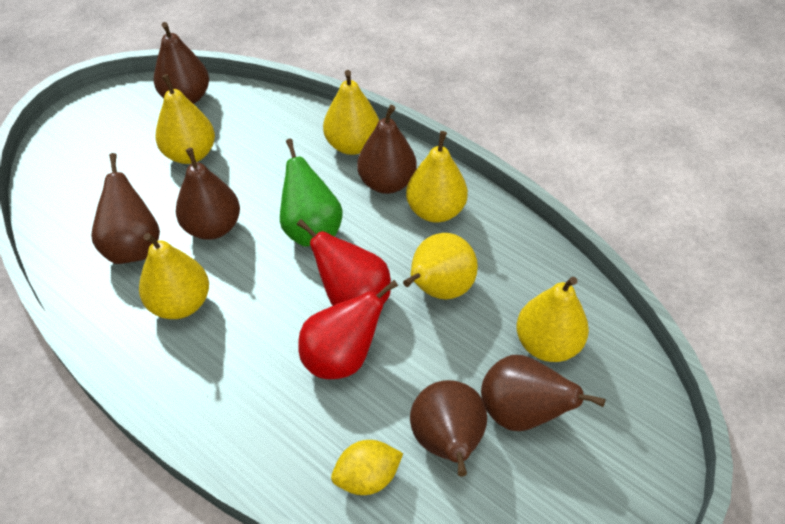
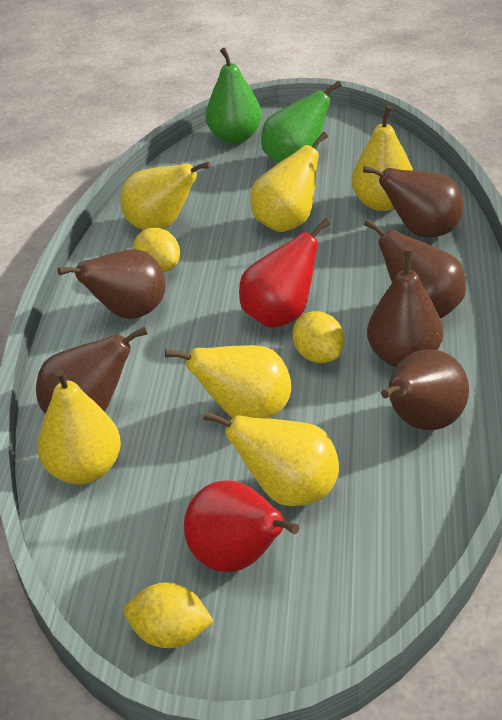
green pear: 1 -> 2
yellow lemon: 1 -> 3

